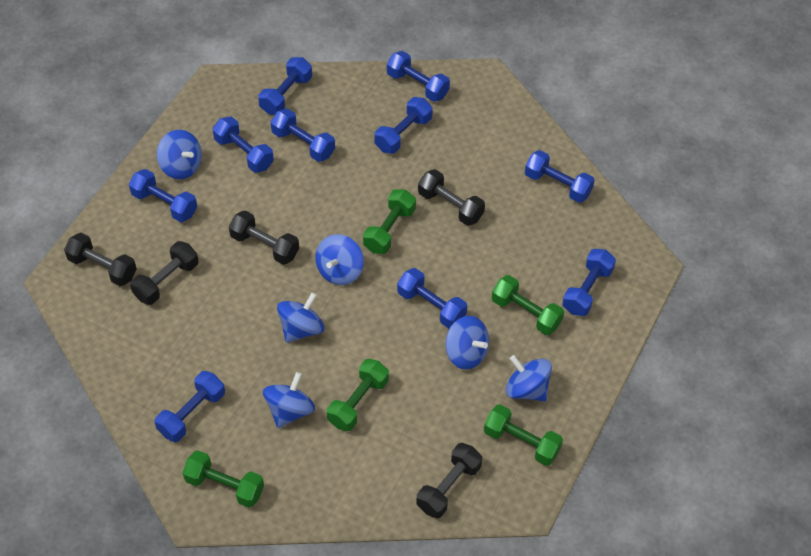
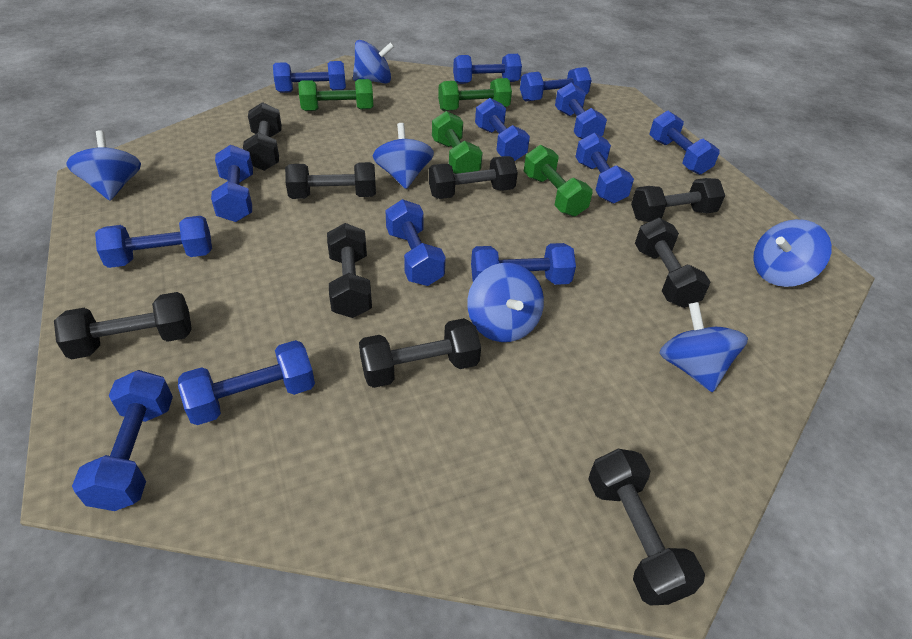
black dumbbell: 5 -> 9
blue dumbbell: 10 -> 13
green dumbbell: 5 -> 4

